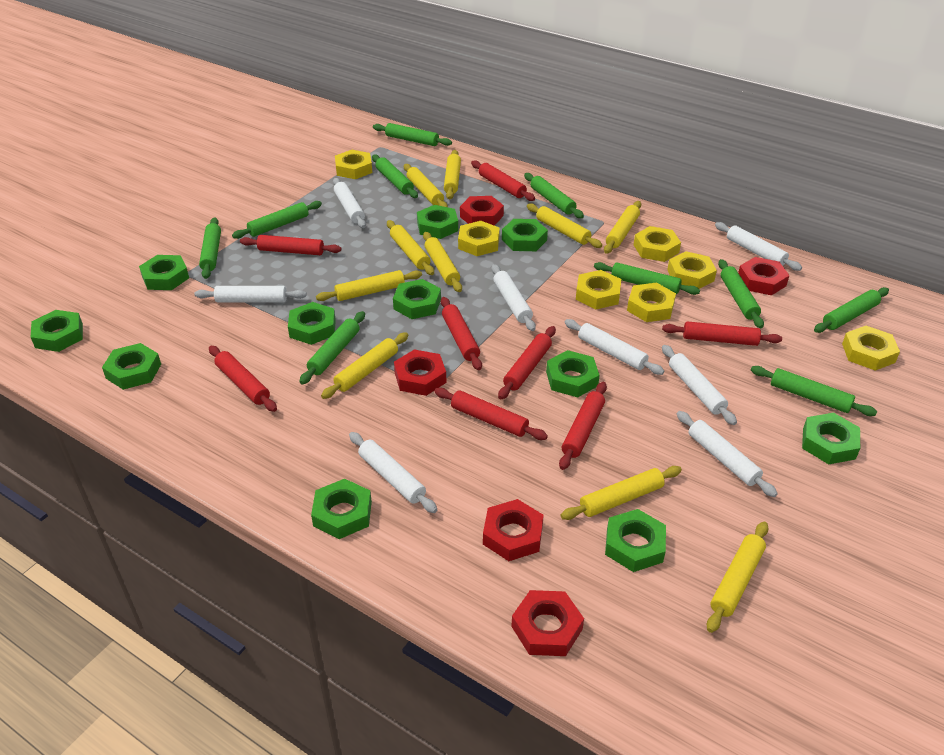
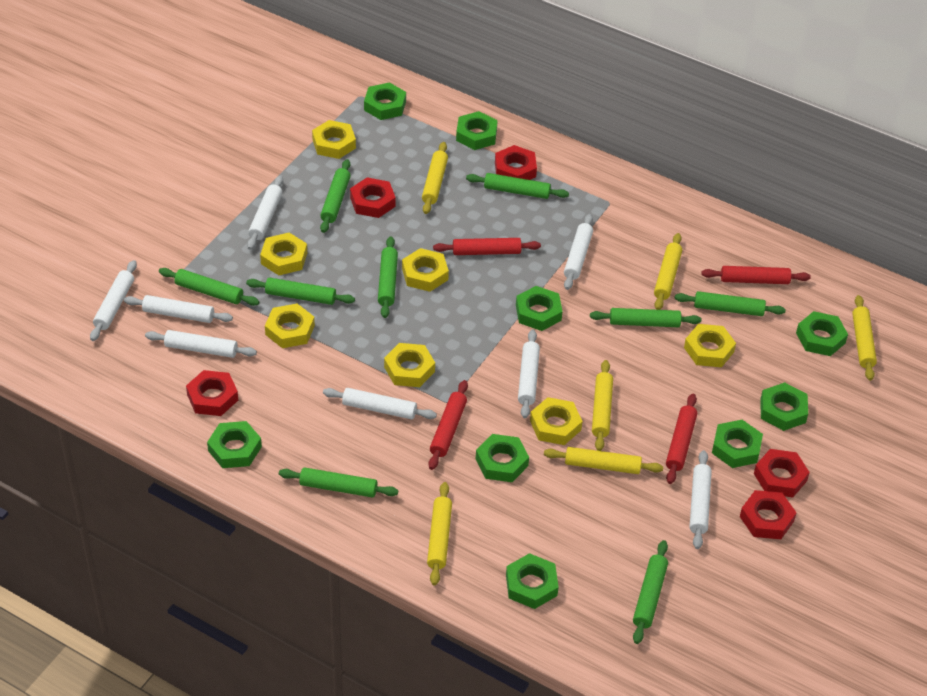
green nut: 11 -> 9
green rolling pin: 10 -> 9
red rolling pin: 8 -> 4
yellow rolling pin: 10 -> 6

